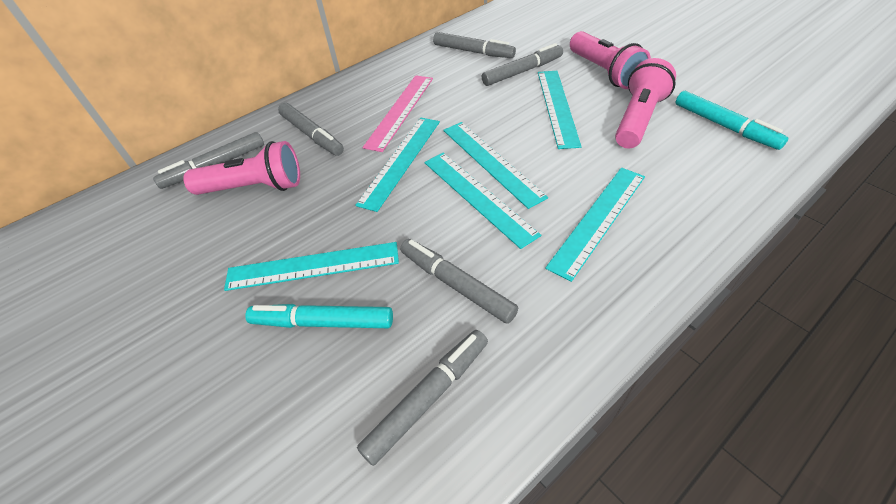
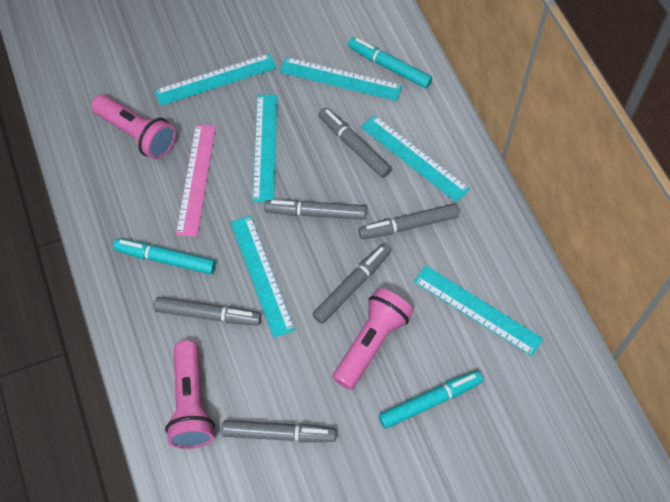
turquoise marker: 2 -> 3

